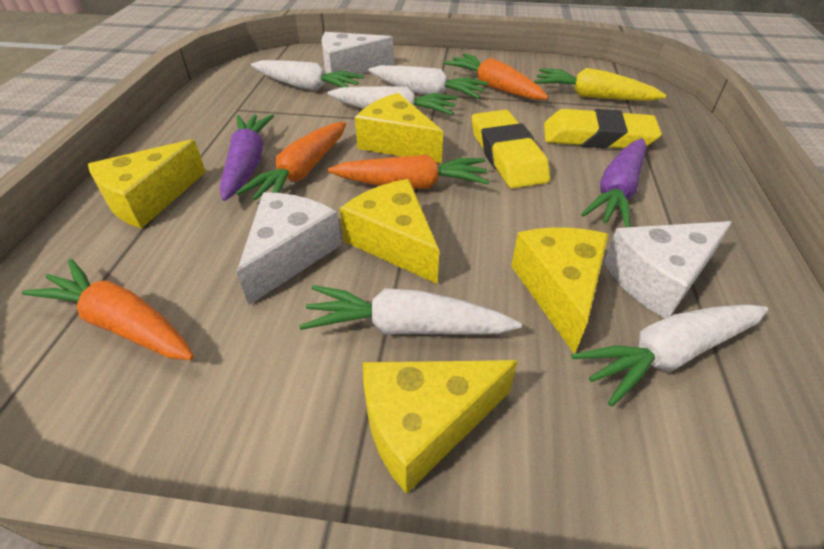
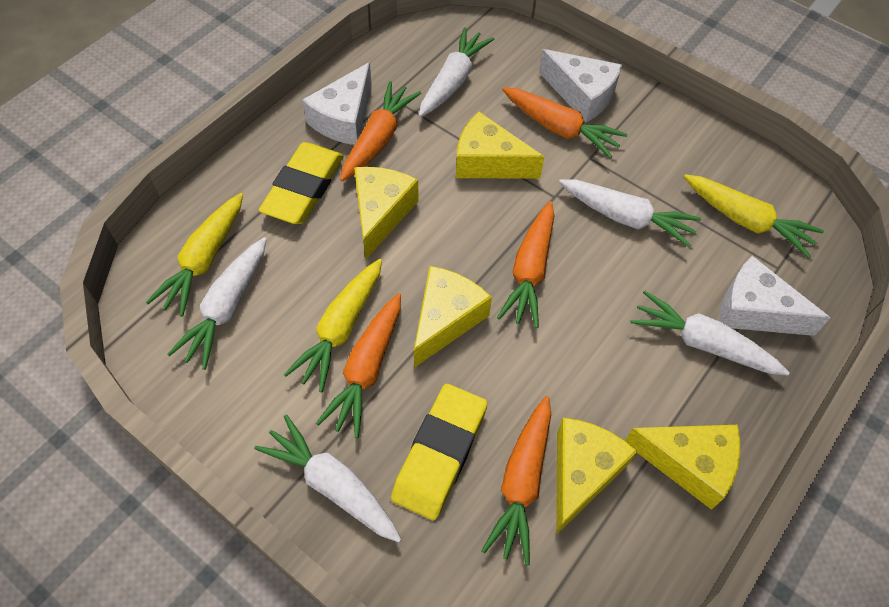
orange carrot: 4 -> 5
purple carrot: 2 -> 0
yellow carrot: 1 -> 3

